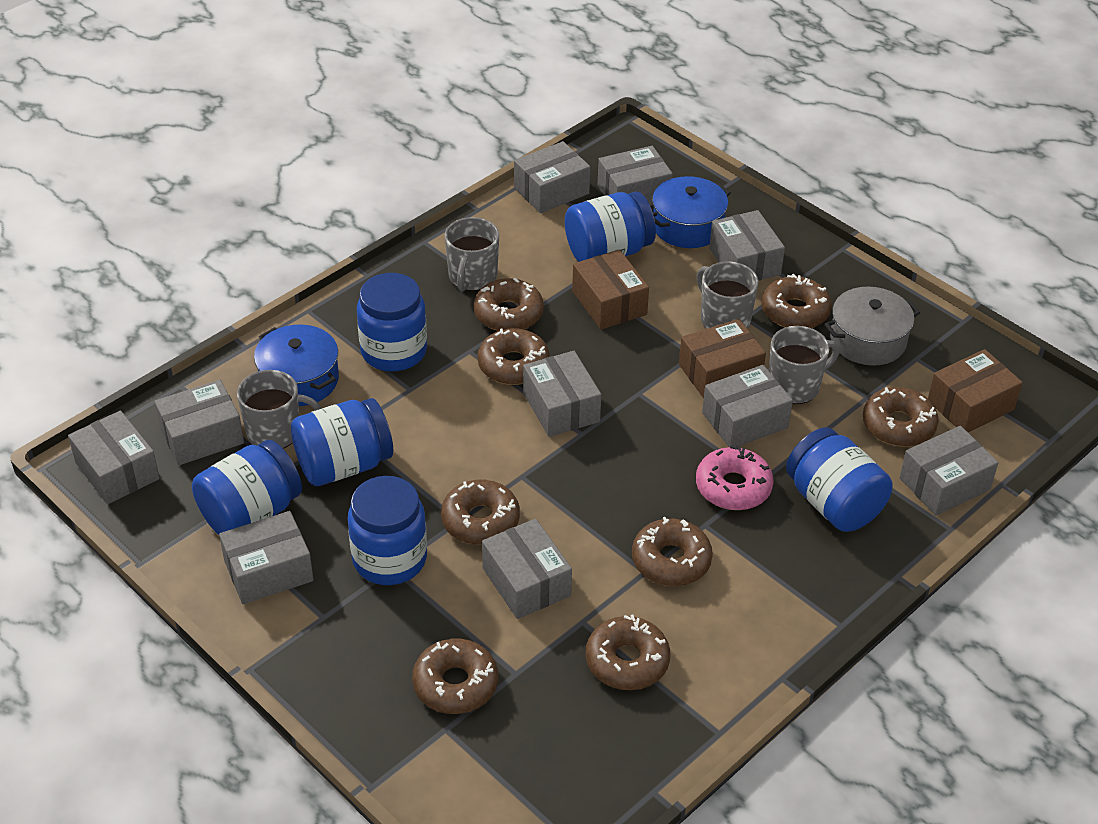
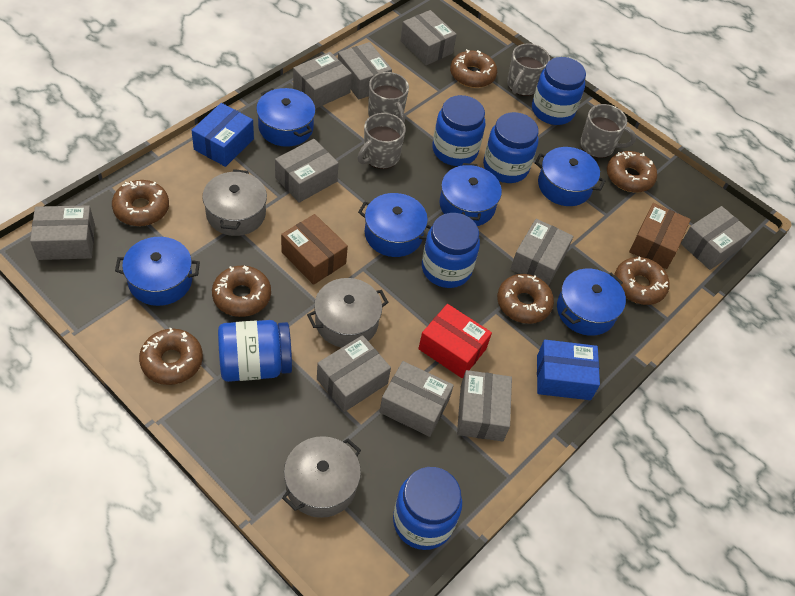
blue box: 0 -> 2
blue pot: 2 -> 6
brown box: 3 -> 2
brown donut: 8 -> 7
grey pot: 1 -> 3
pink donut: 1 -> 0
red box: 0 -> 1

